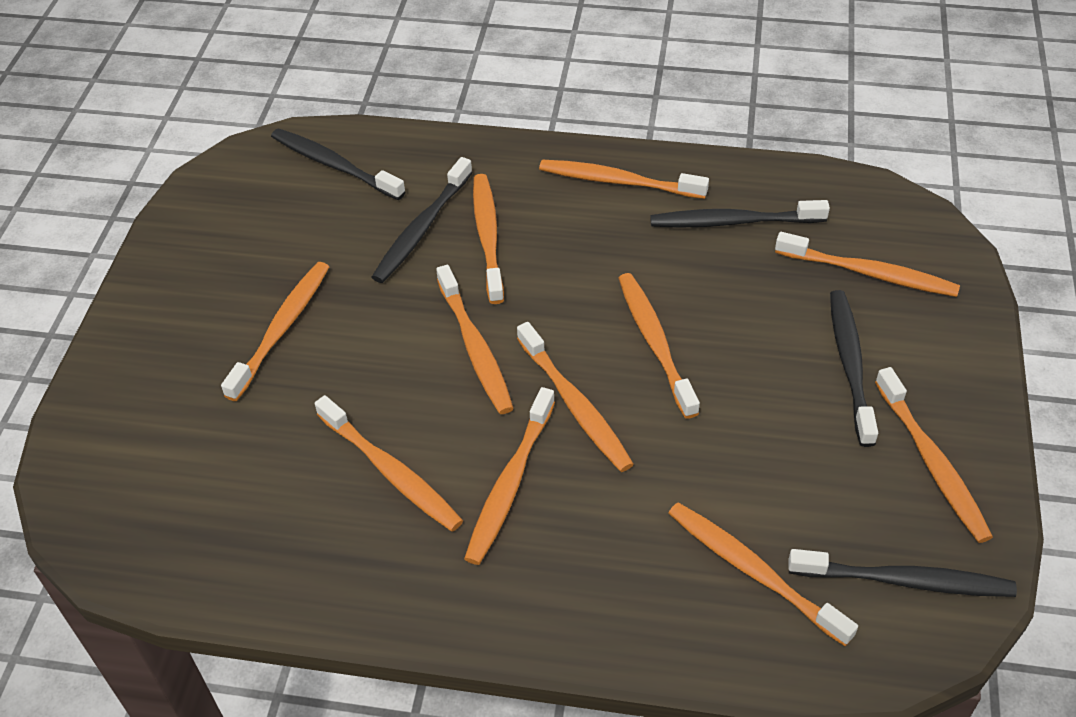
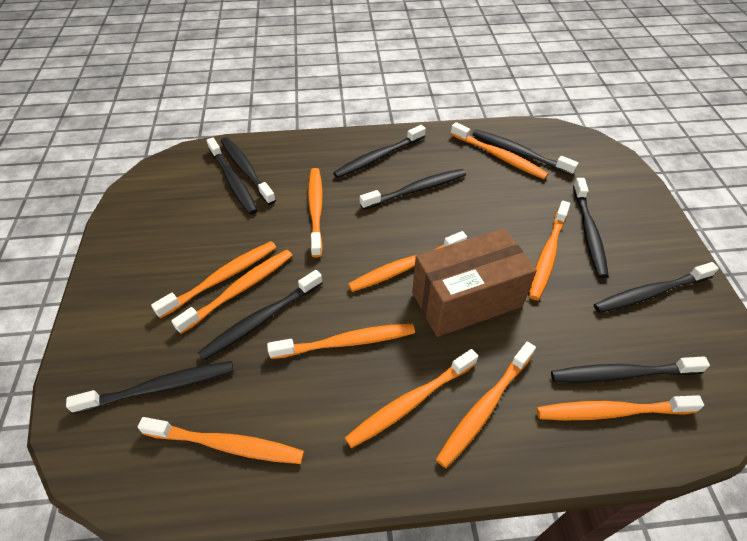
black toothbrush: 5 -> 10
brown box: 0 -> 1

